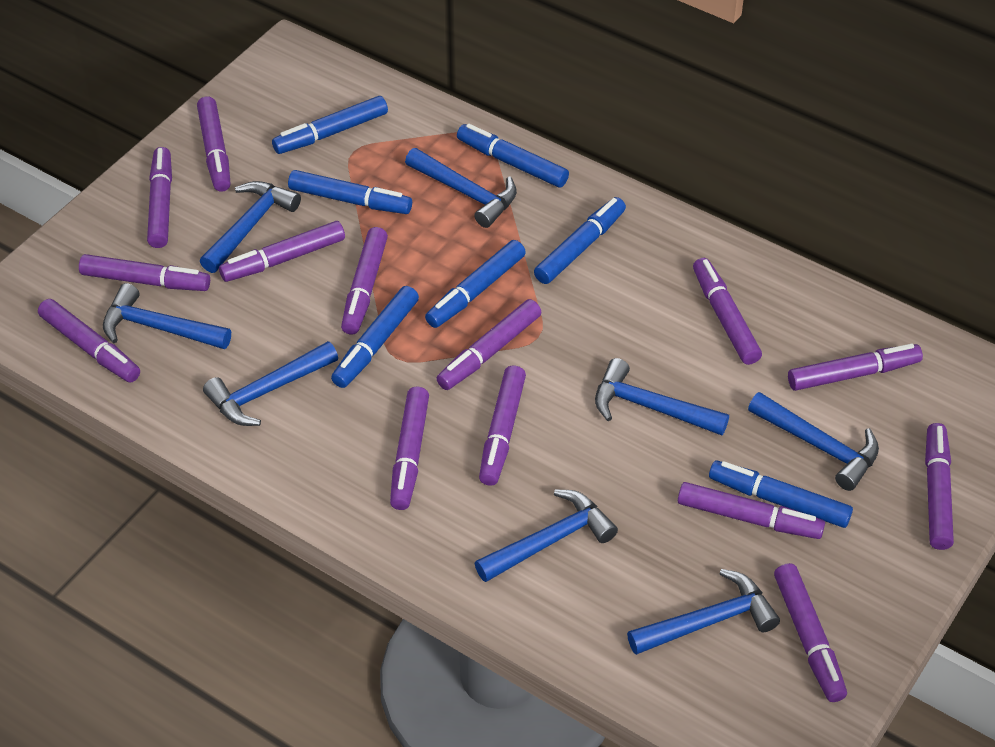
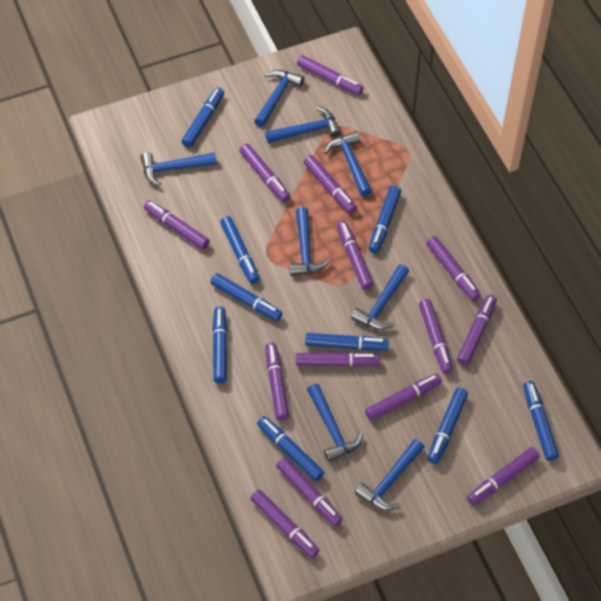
blue marker: 7 -> 9

